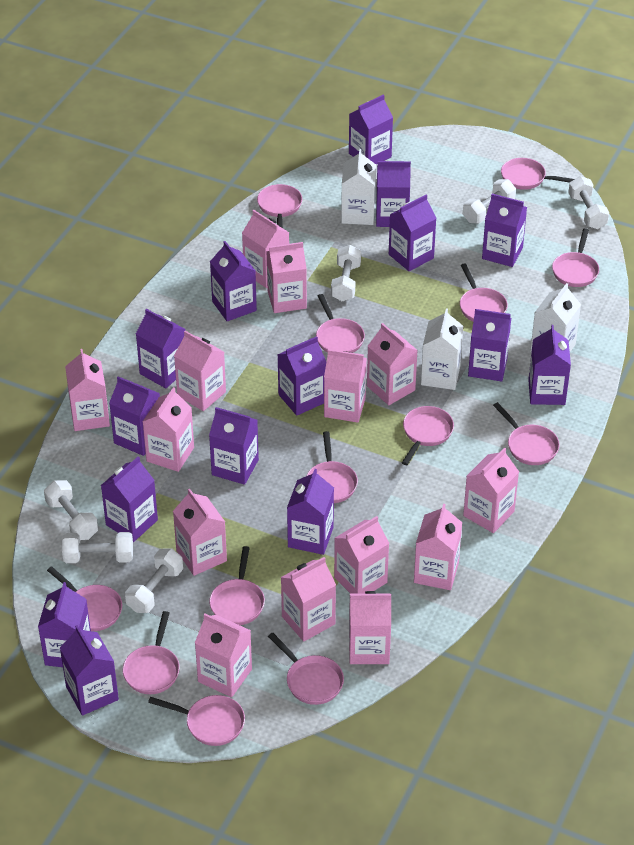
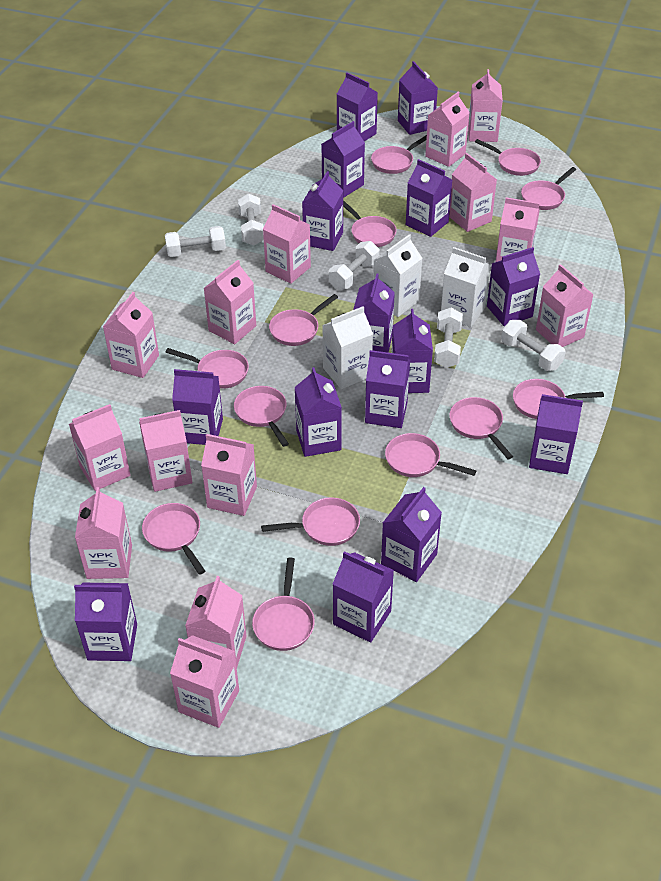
white dumbbell: 6 -> 5

